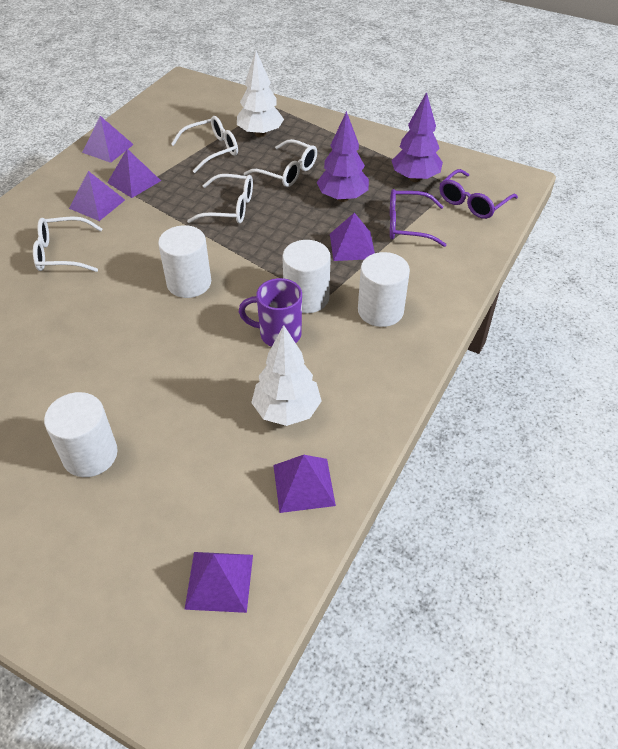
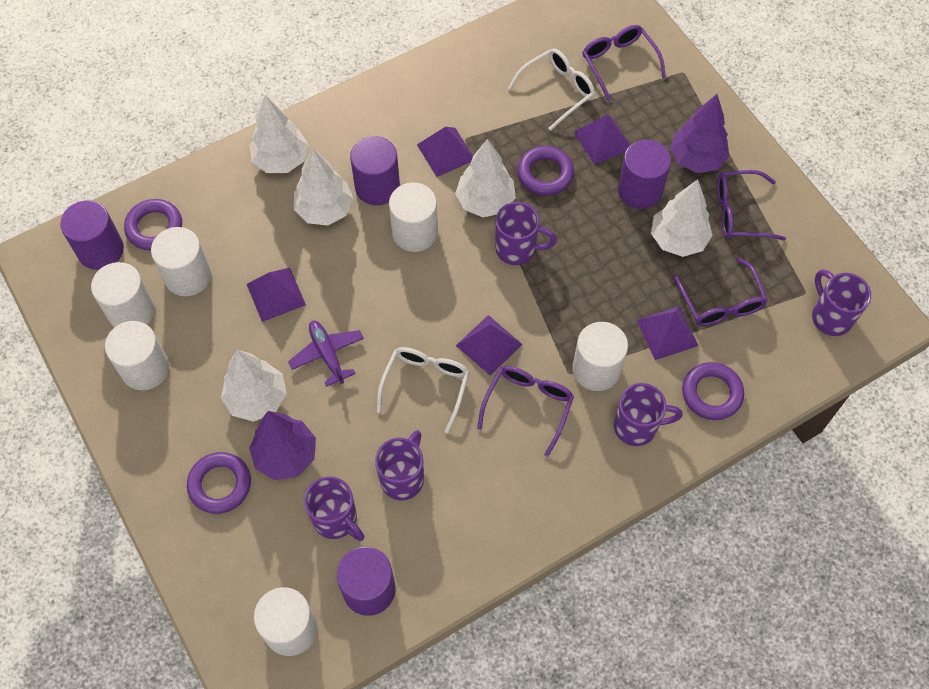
purple cylinder: 0 -> 4
purple glasses: 2 -> 4
purple mug: 1 -> 5
purple plane: 0 -> 1
purple pyramid: 6 -> 5
purple ring: 0 -> 4
white cylinder: 4 -> 6
white glasses: 4 -> 2
white tree: 2 -> 5

